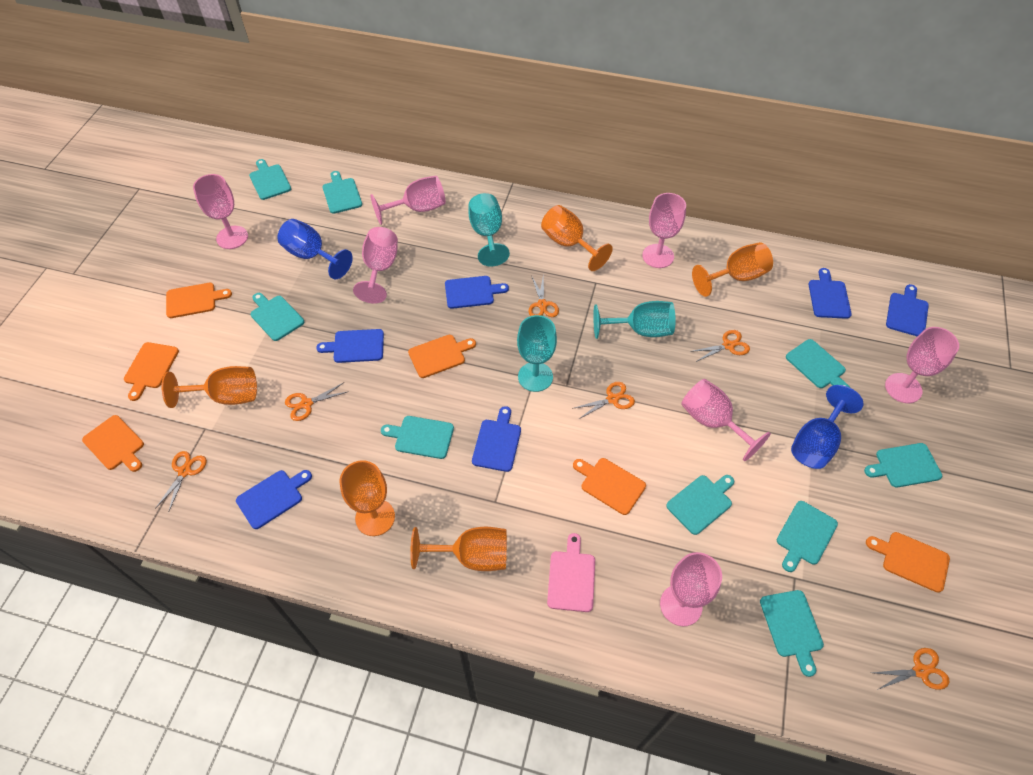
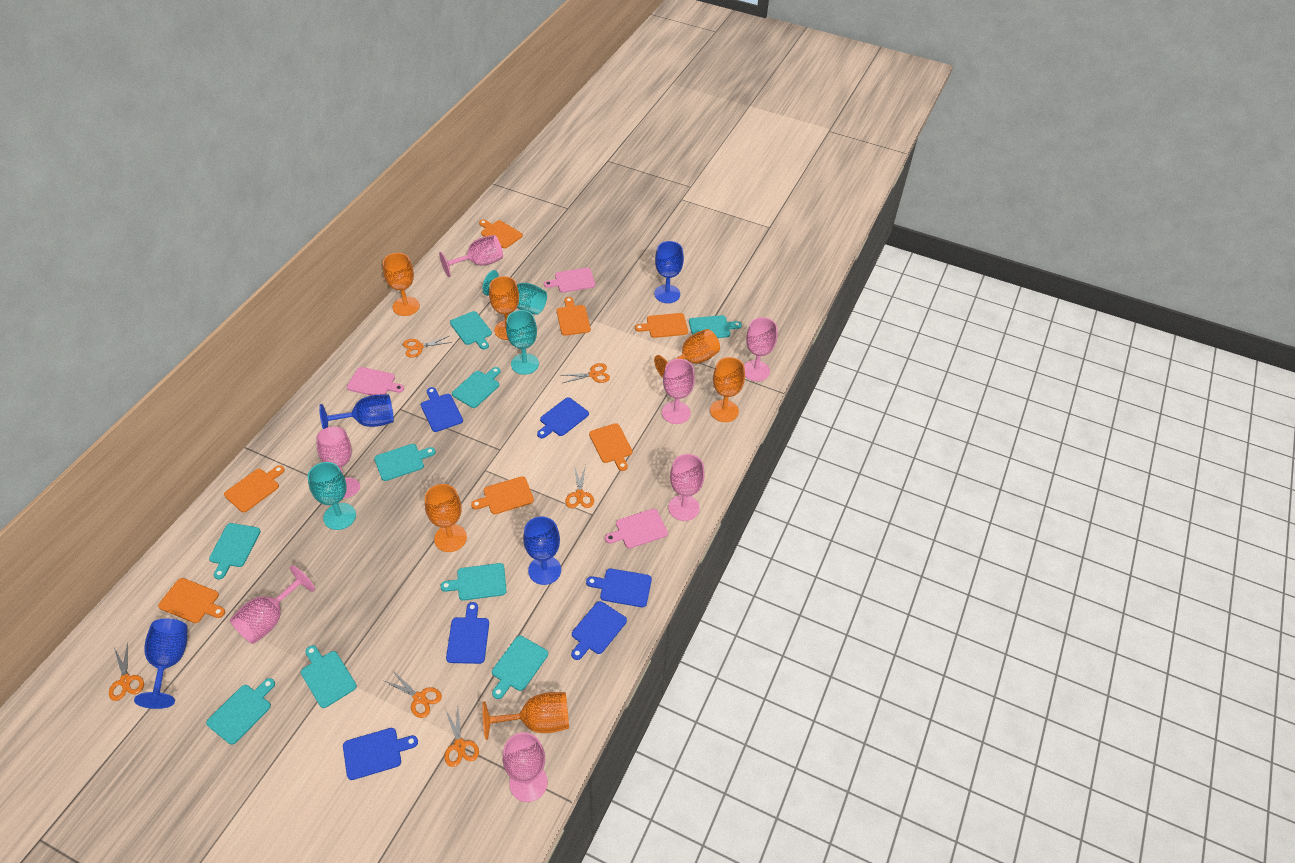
blue goblet: 2 -> 4
orange cutting board: 6 -> 7
orange goblet: 5 -> 6
pink cutting board: 1 -> 3

